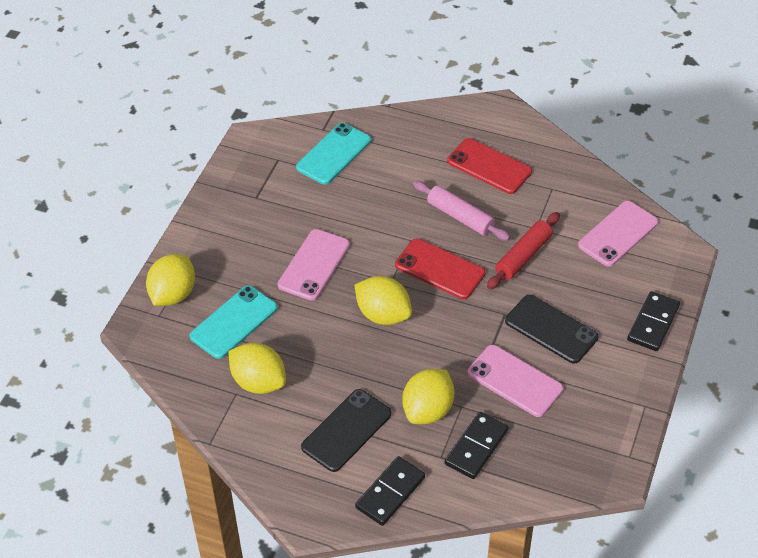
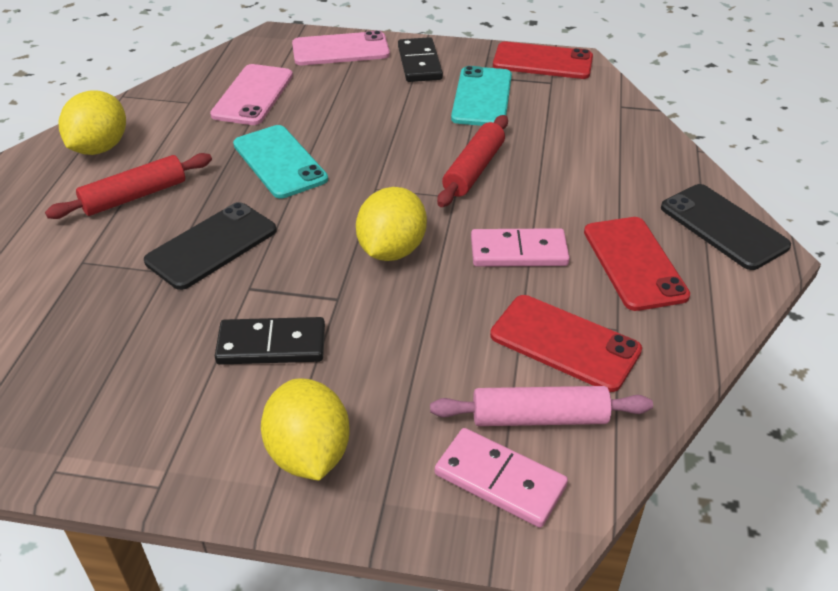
black domino: 3 -> 2
pink domino: 0 -> 2
pink phone: 3 -> 2
red phone: 2 -> 3
red rolling pin: 1 -> 2
yellow lemon: 4 -> 3

